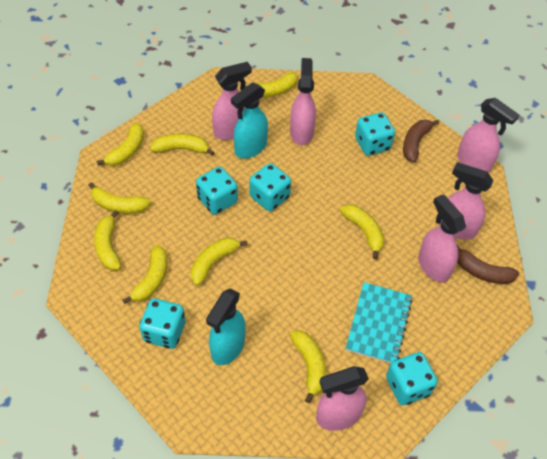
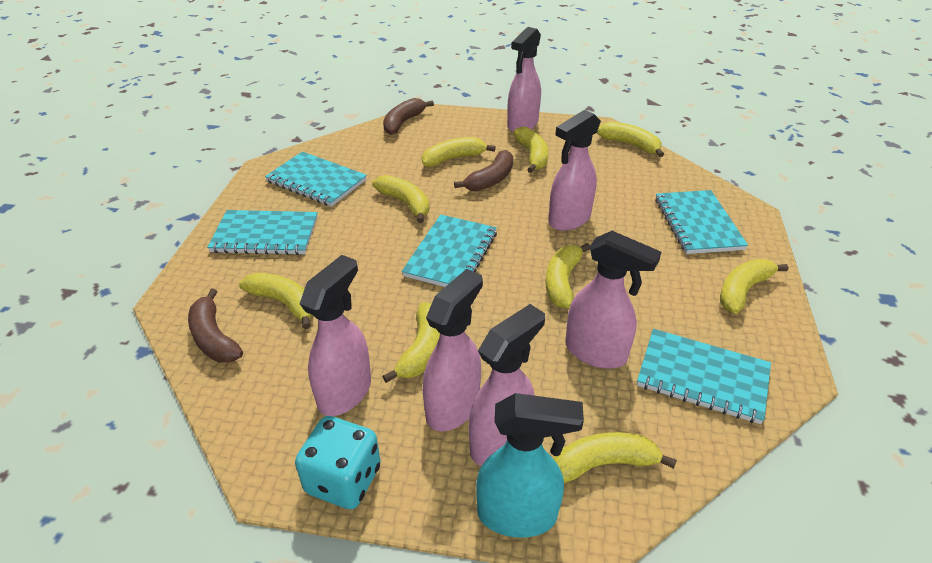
brown banana: 2 -> 3
turquoise dice: 5 -> 1
turquoise notebook: 1 -> 5
turquoise spray bottle: 2 -> 1

